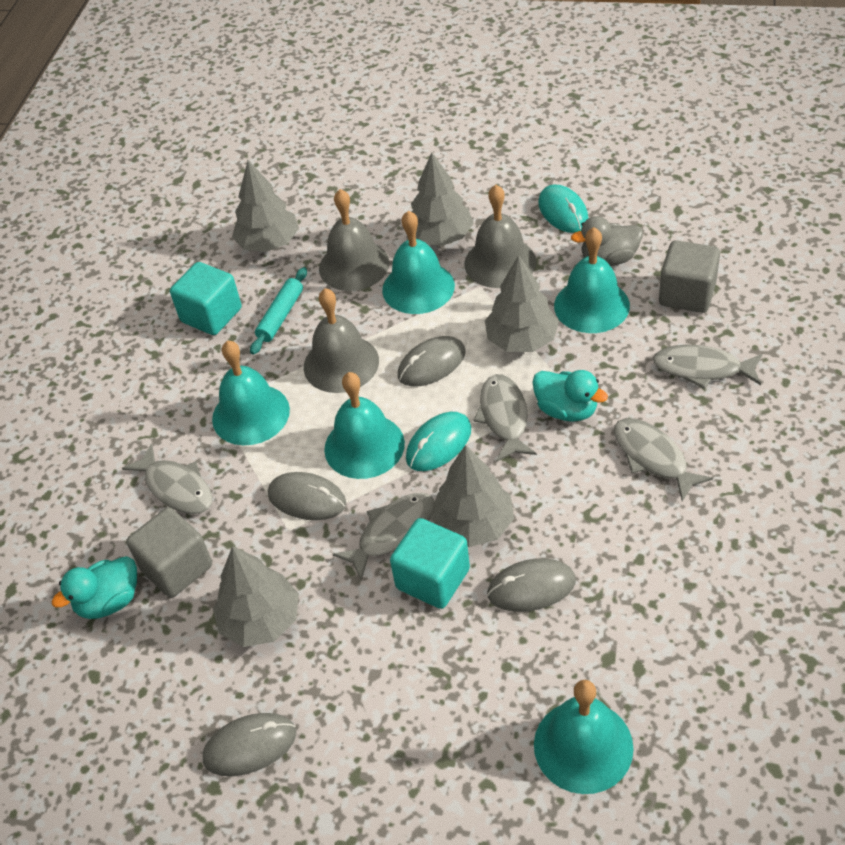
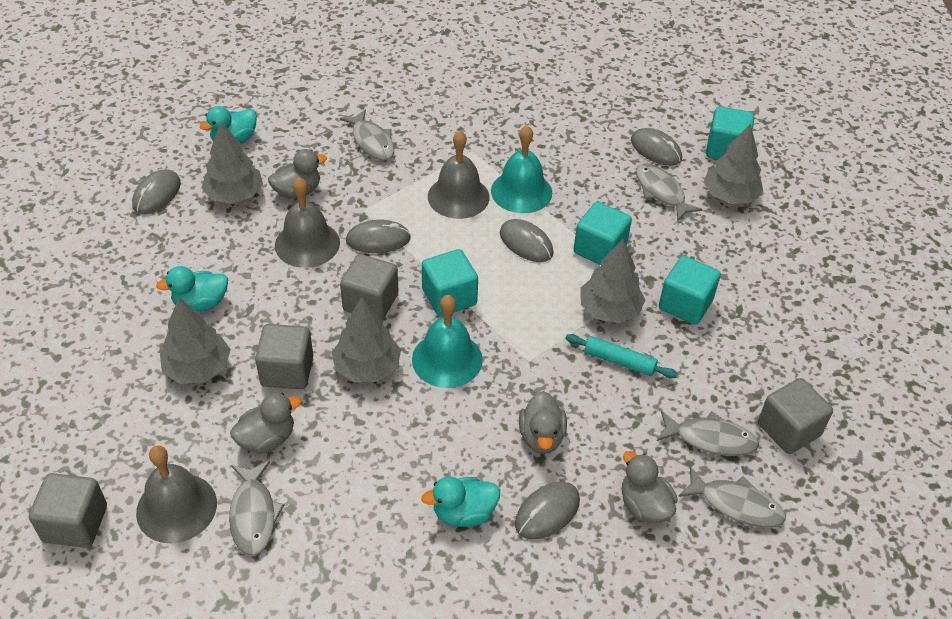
grey cube: 2 -> 4
grey duck: 1 -> 4
grey mouse: 4 -> 5
turquoise bell: 5 -> 2
turquoise cube: 2 -> 4
turquoise duck: 2 -> 3
turquoise mouse: 2 -> 0

